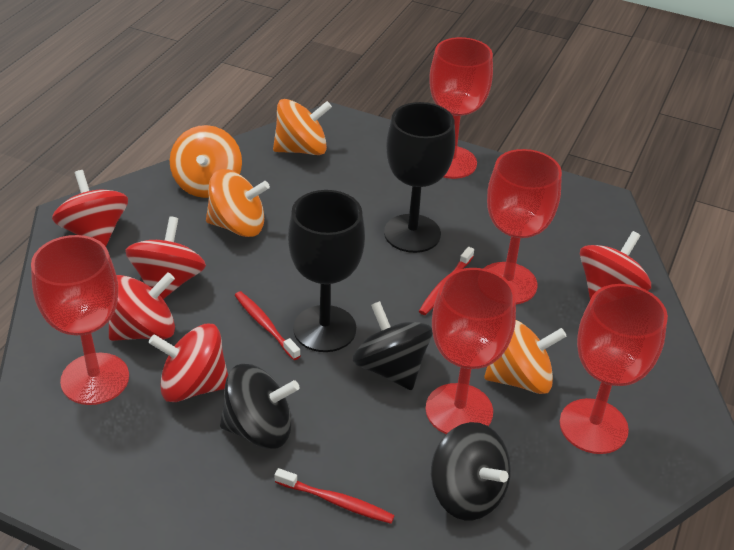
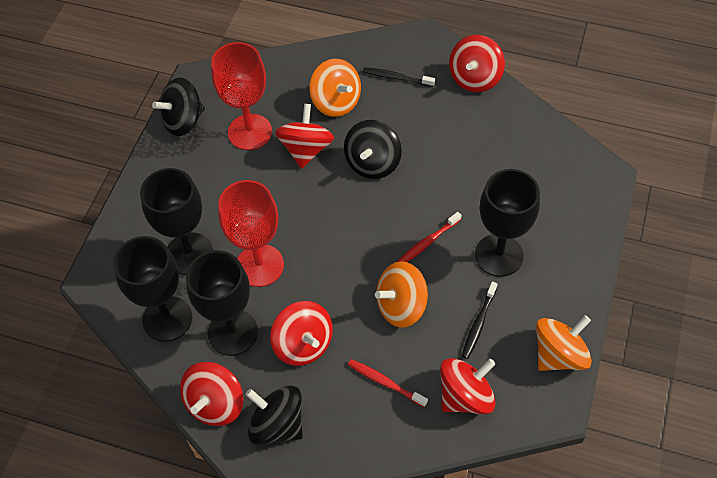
black goblet: 2 -> 4
black toothbrush: 0 -> 2
orange spinning top: 4 -> 3
red goblet: 5 -> 2
red toothbrush: 3 -> 2

